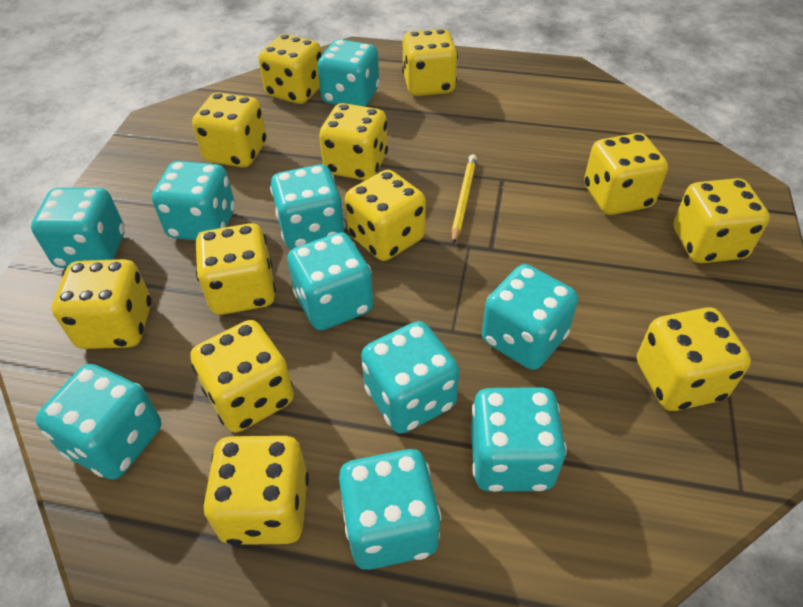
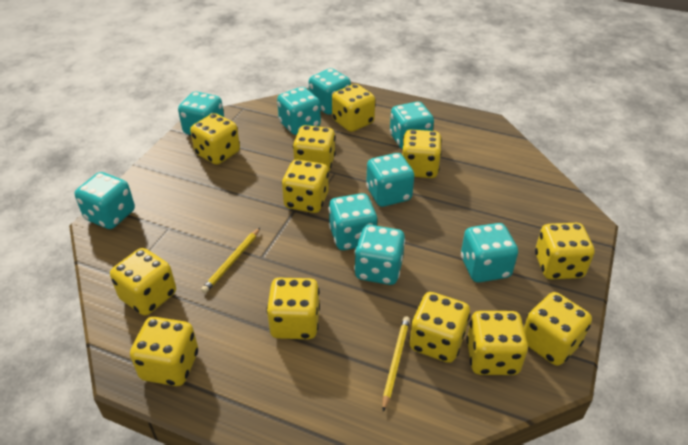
turquoise dice: 10 -> 9
yellow pencil: 1 -> 2

